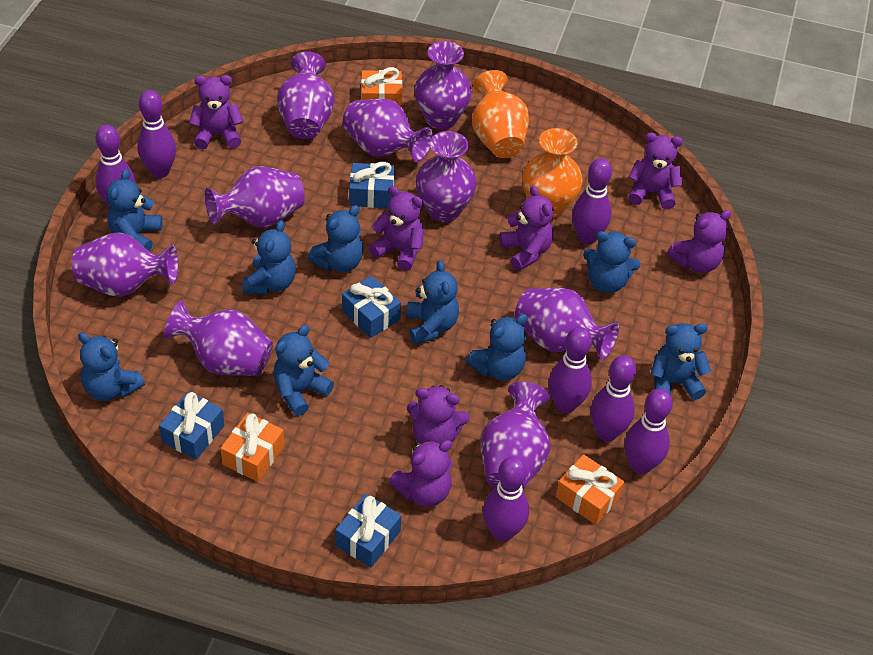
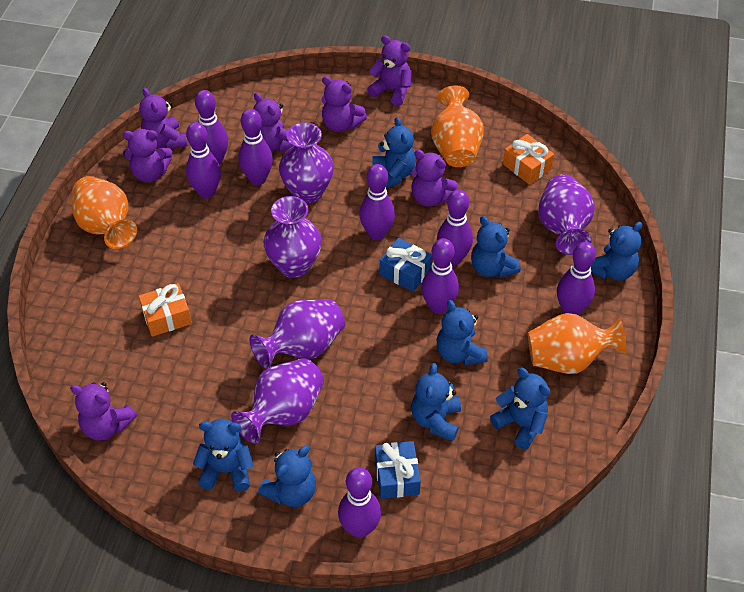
blue gift: 4 -> 2
blue teddy bear: 9 -> 8
orange gift: 3 -> 2
orange vase: 2 -> 3
purple bowling pin: 7 -> 8
purple vase: 9 -> 5

